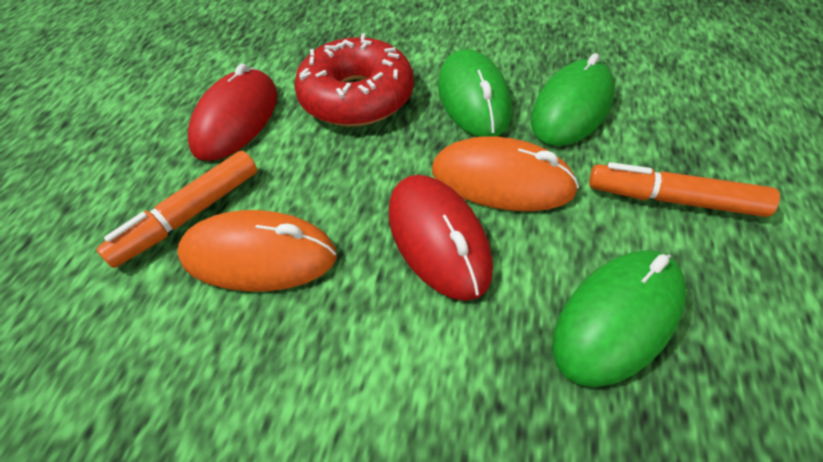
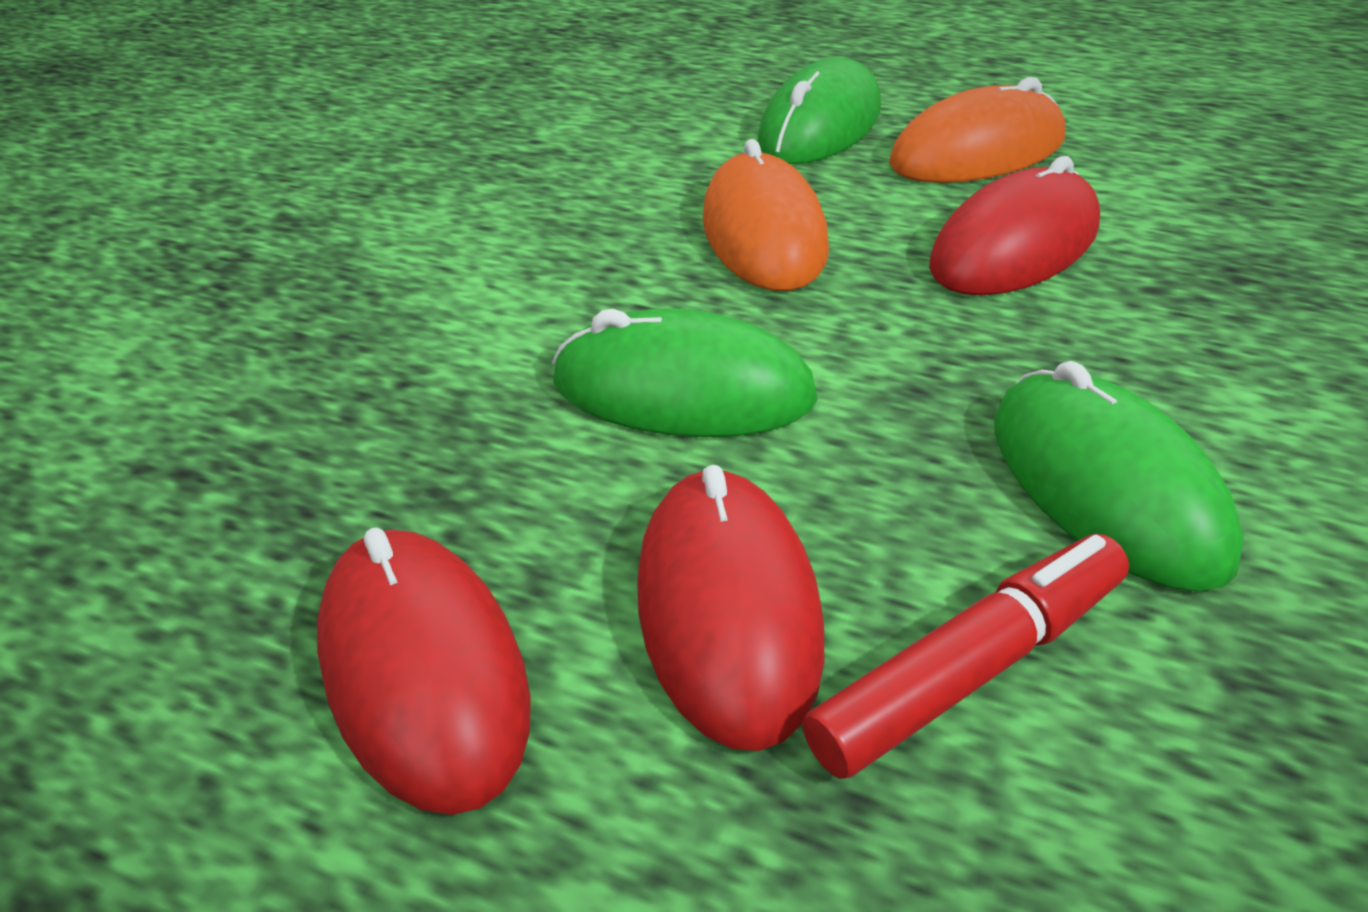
orange marker: 2 -> 0
red donut: 1 -> 0
red marker: 0 -> 1
red mouse: 2 -> 3

